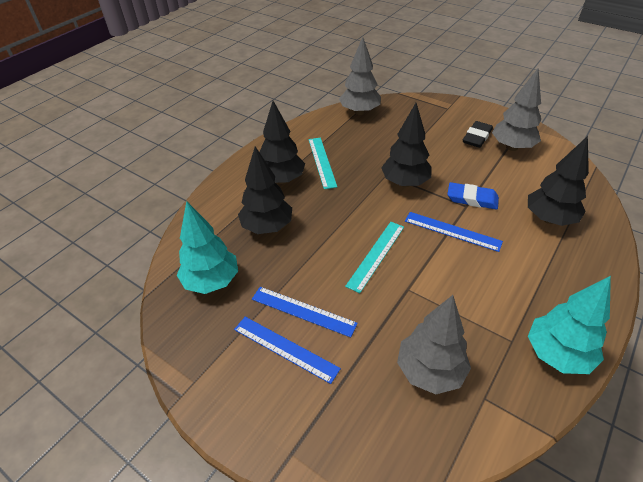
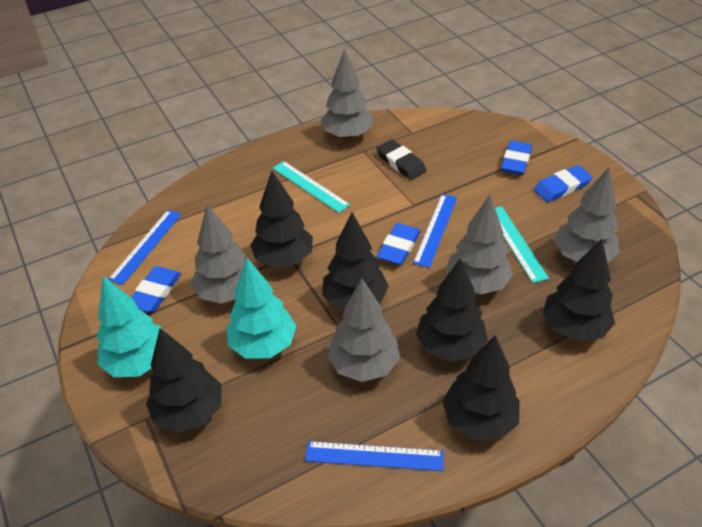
black tree: 4 -> 6
blue eraser: 1 -> 4
grey tree: 3 -> 5

